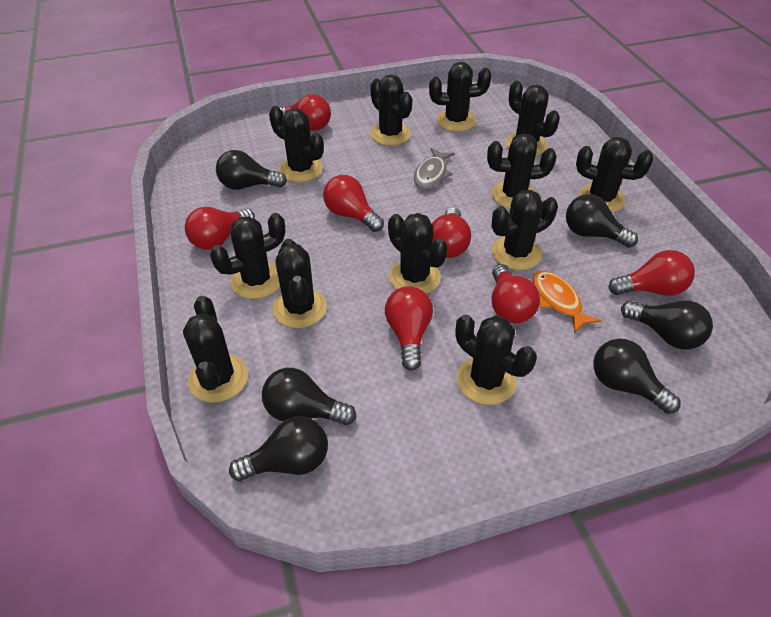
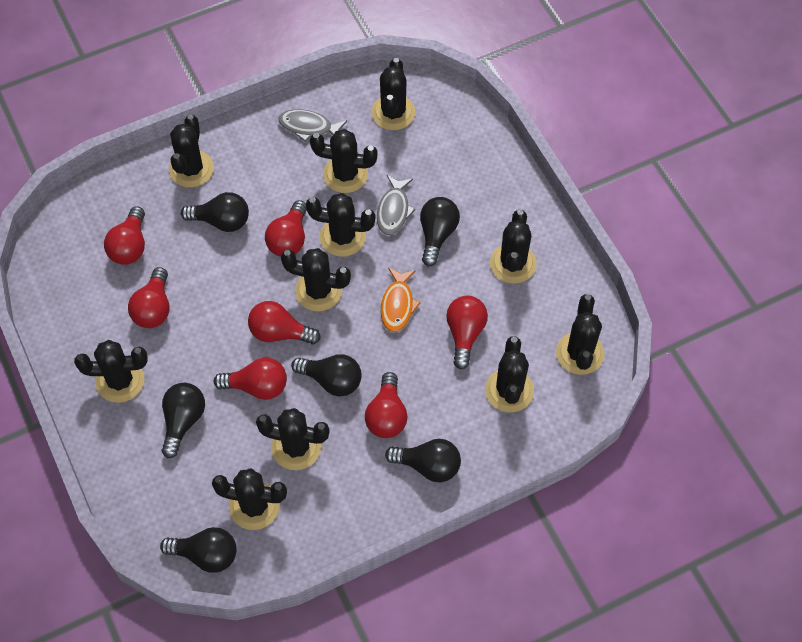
black cactus: 12 -> 11
grey fish: 1 -> 2

